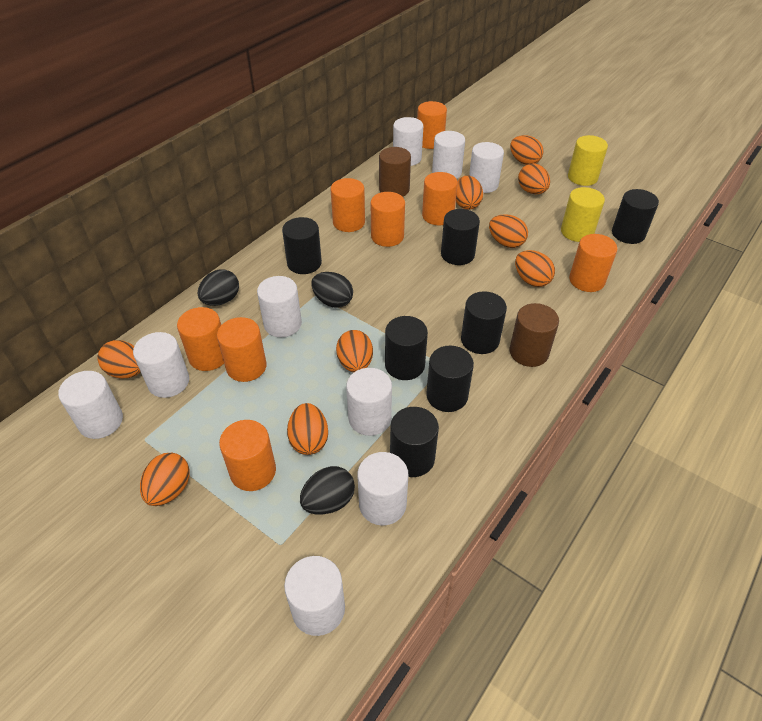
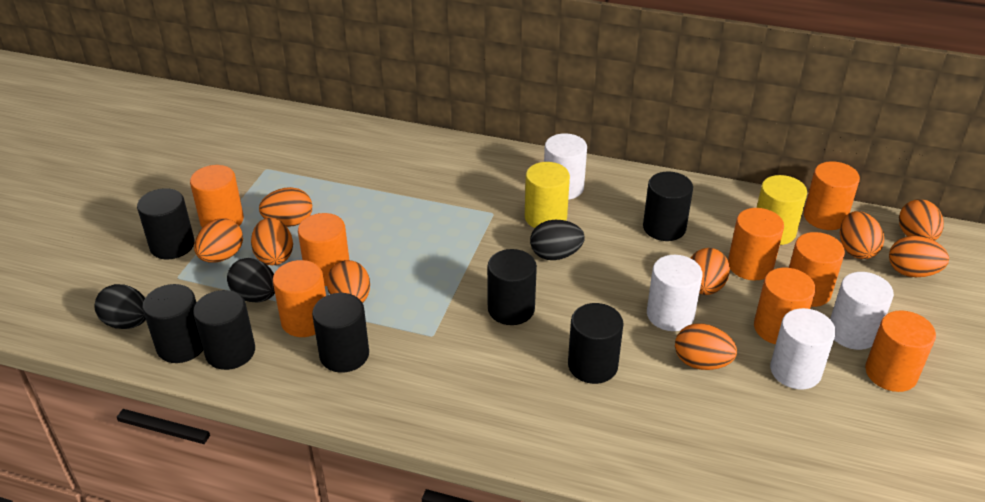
brown cylinder: 2 -> 0
white cylinder: 9 -> 4

